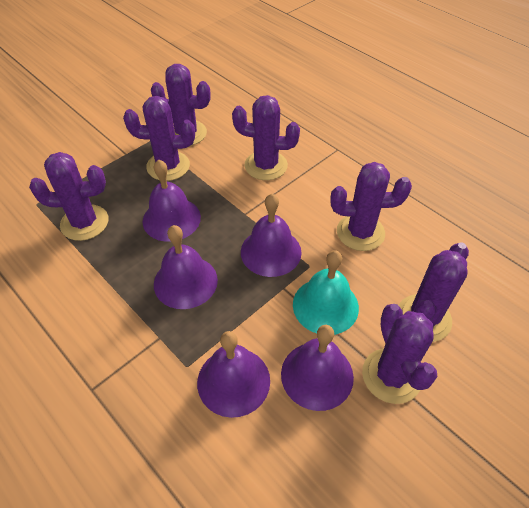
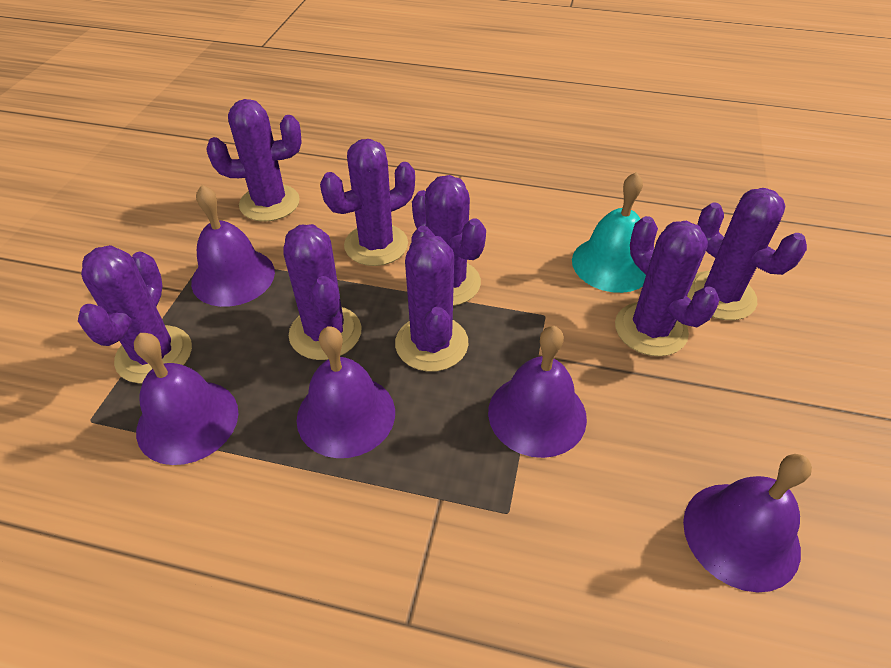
purple cactus: 7 -> 8

